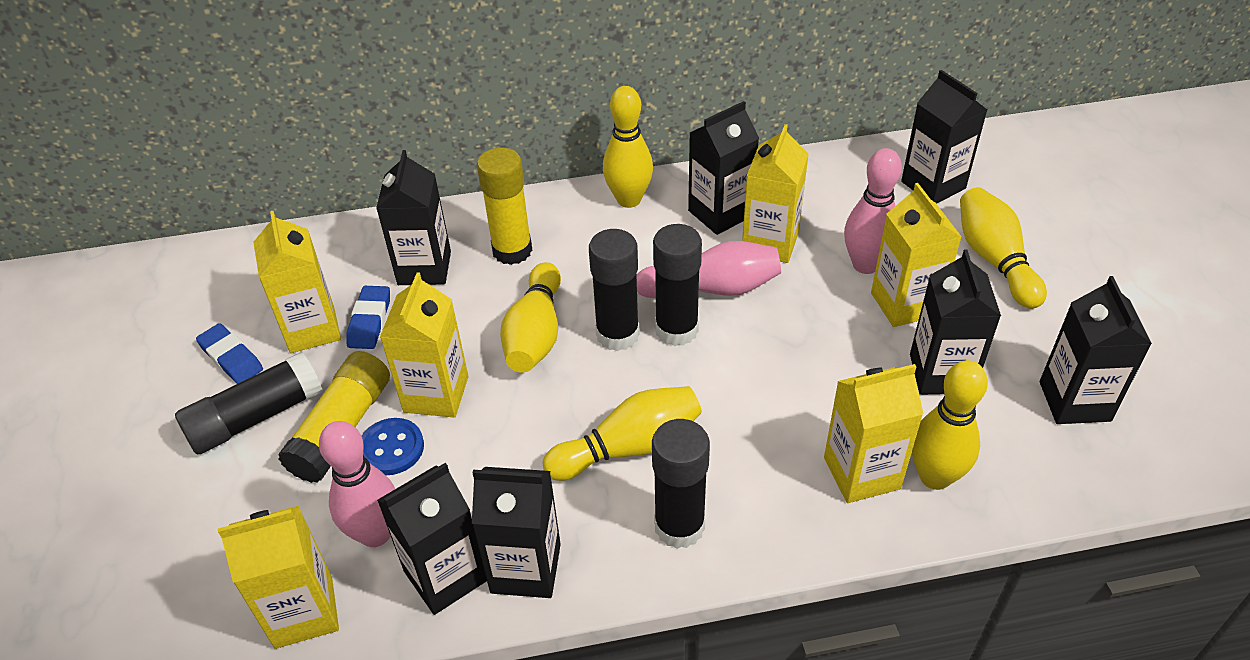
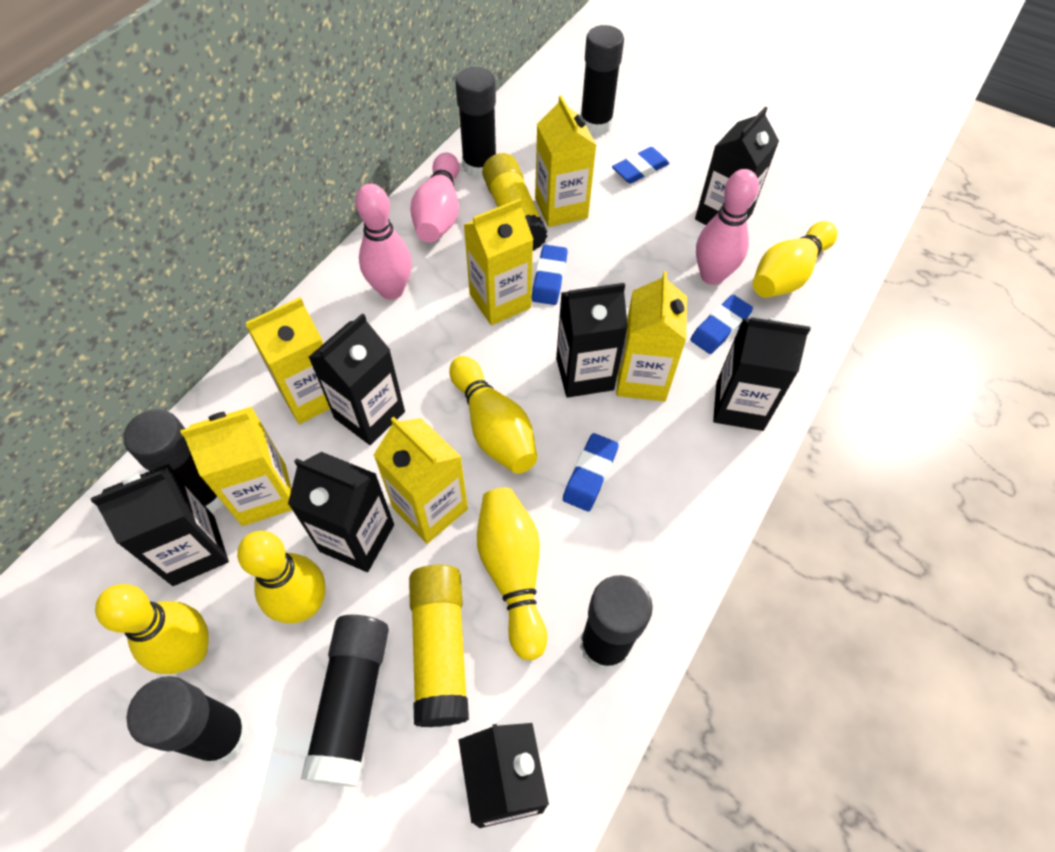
black glue stick: 4 -> 6
blue button: 1 -> 0
blue eraser: 2 -> 4

